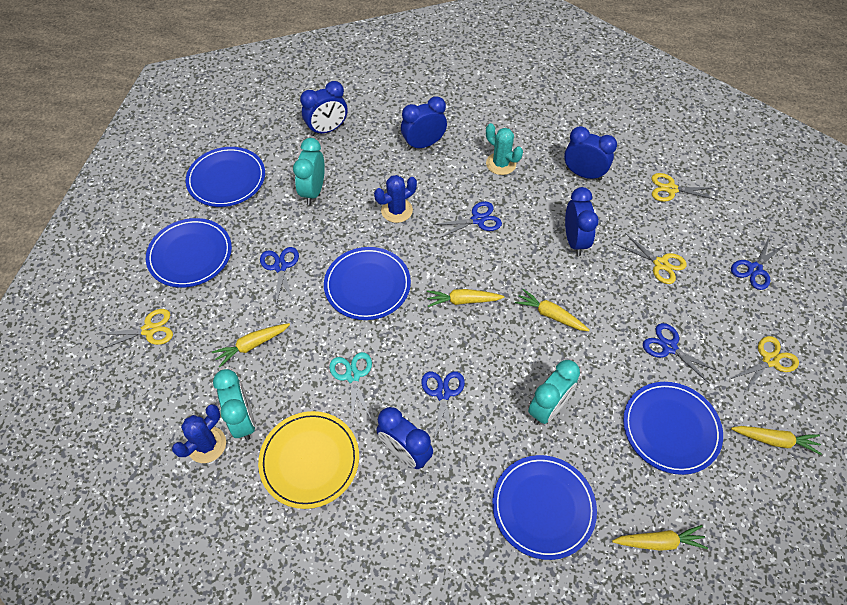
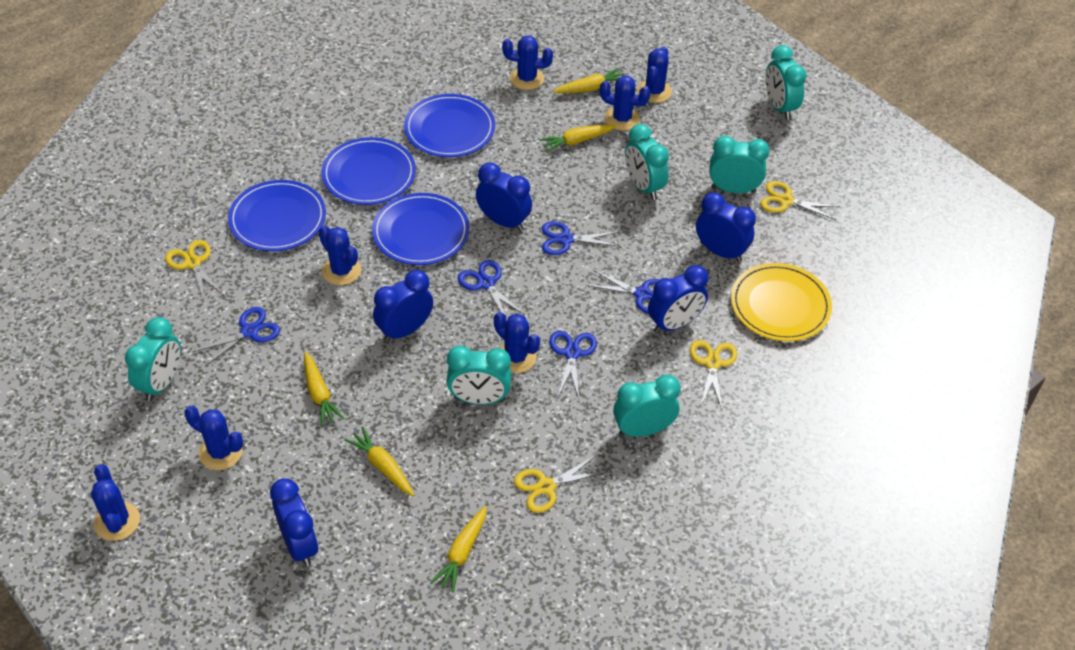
blue cactus: 2 -> 7
blue plate: 5 -> 4
turquoise cactus: 1 -> 0
turquoise clock: 3 -> 6
turquoise scissors: 1 -> 0

